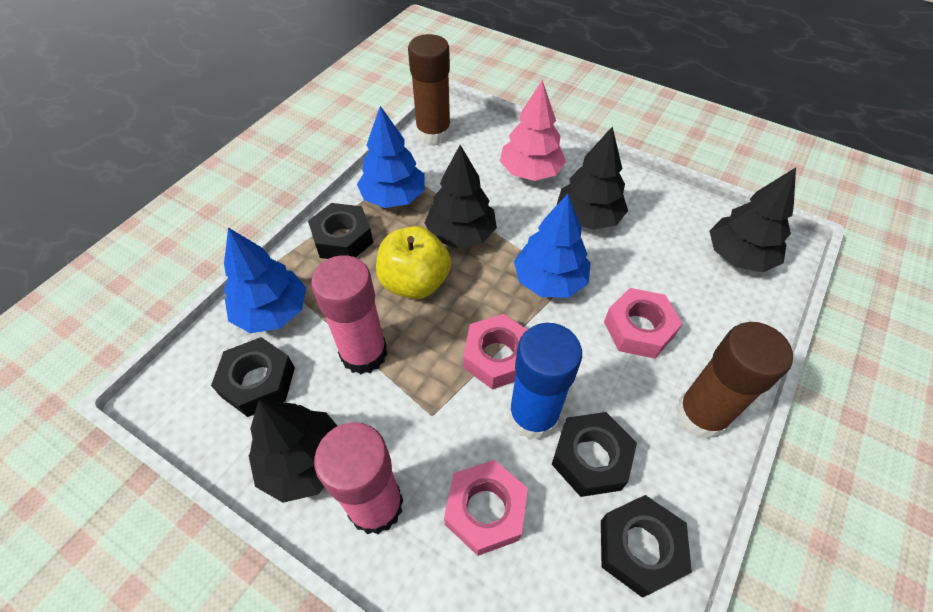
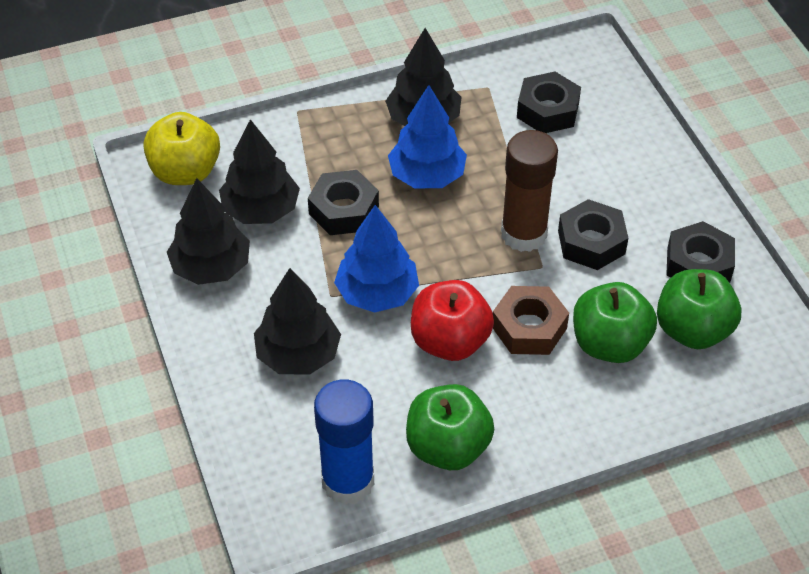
blue tree: 3 -> 2
brown glue stick: 2 -> 1
brown nut: 0 -> 1
green apple: 0 -> 3
pink glue stick: 2 -> 0
pink nut: 3 -> 0
pink tree: 1 -> 0
red apple: 0 -> 1

